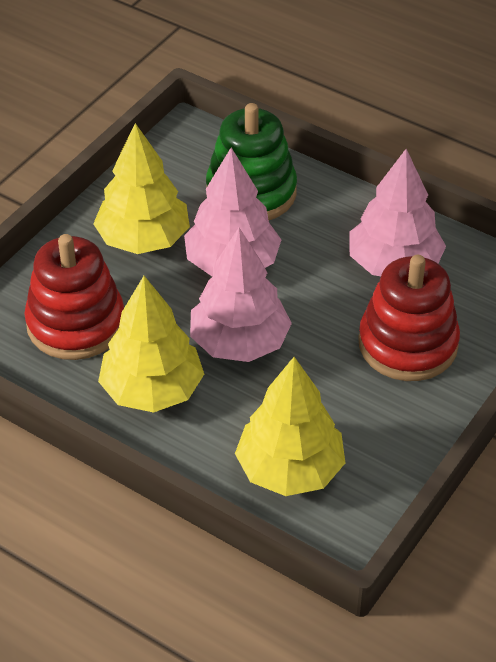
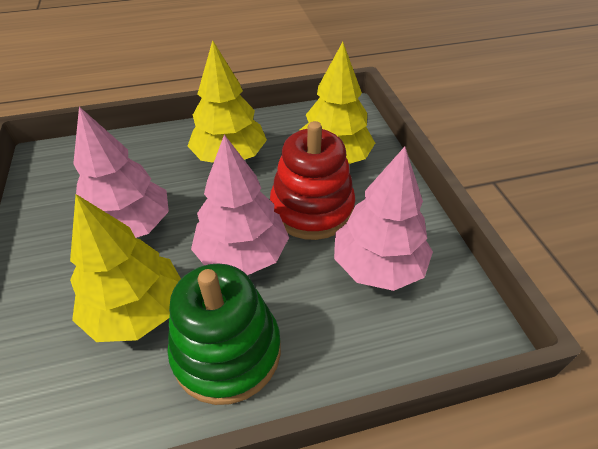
red stacking toy: 2 -> 1

